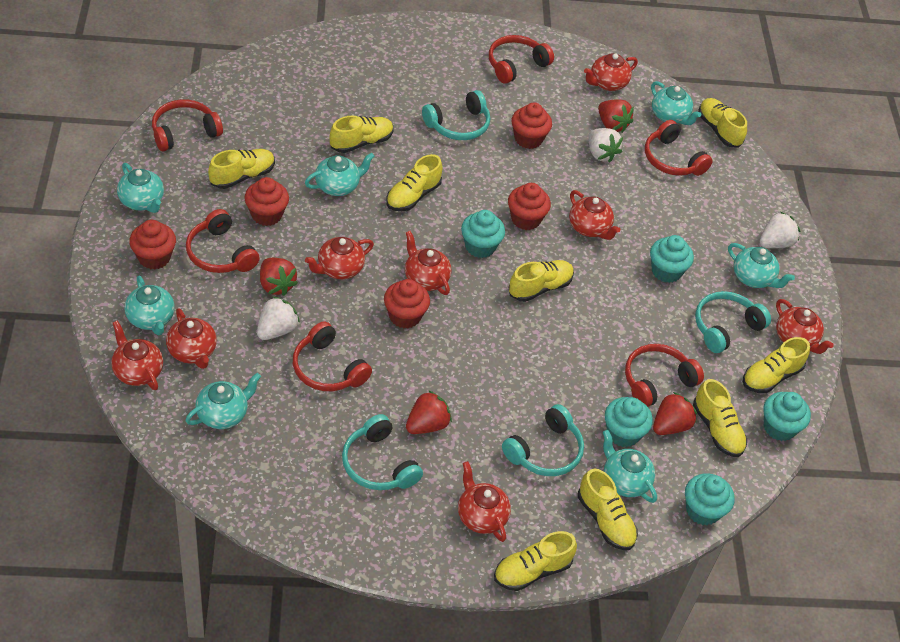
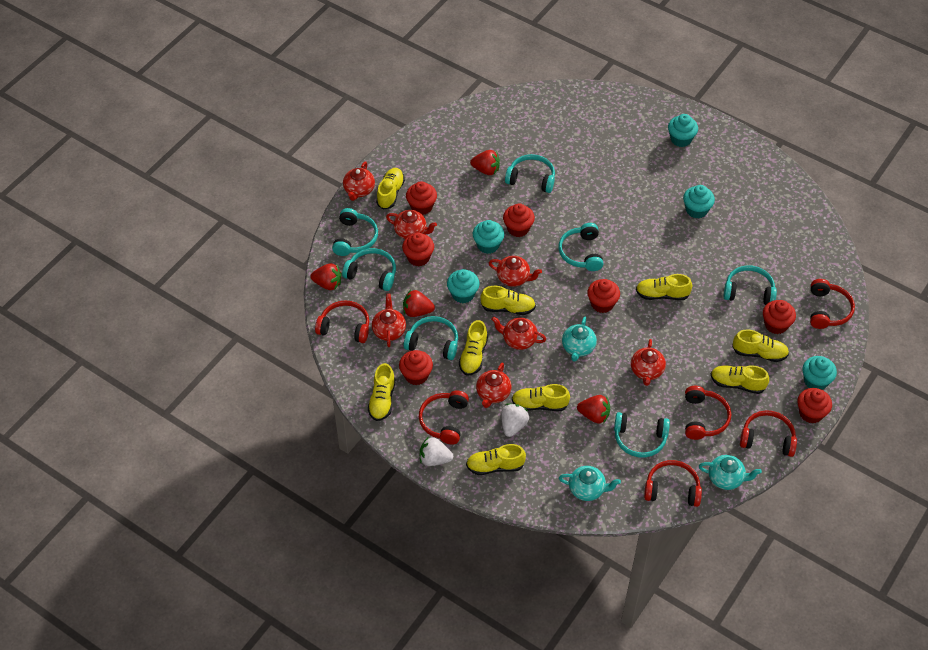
red cupcake: 5 -> 7
red teapot: 8 -> 7
turquoise headphones: 4 -> 7
turquoise teapot: 7 -> 3
white strawberry: 3 -> 2

